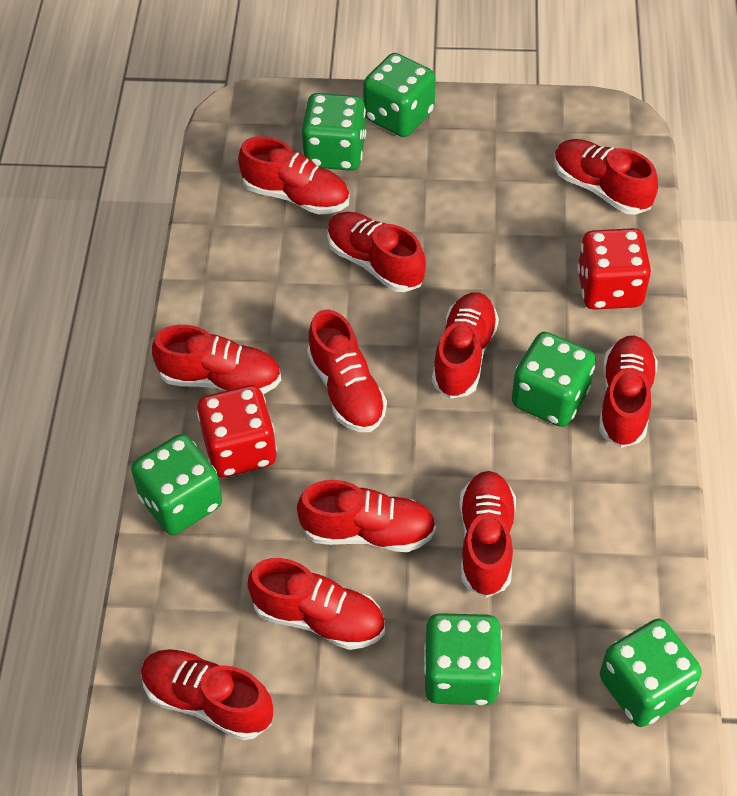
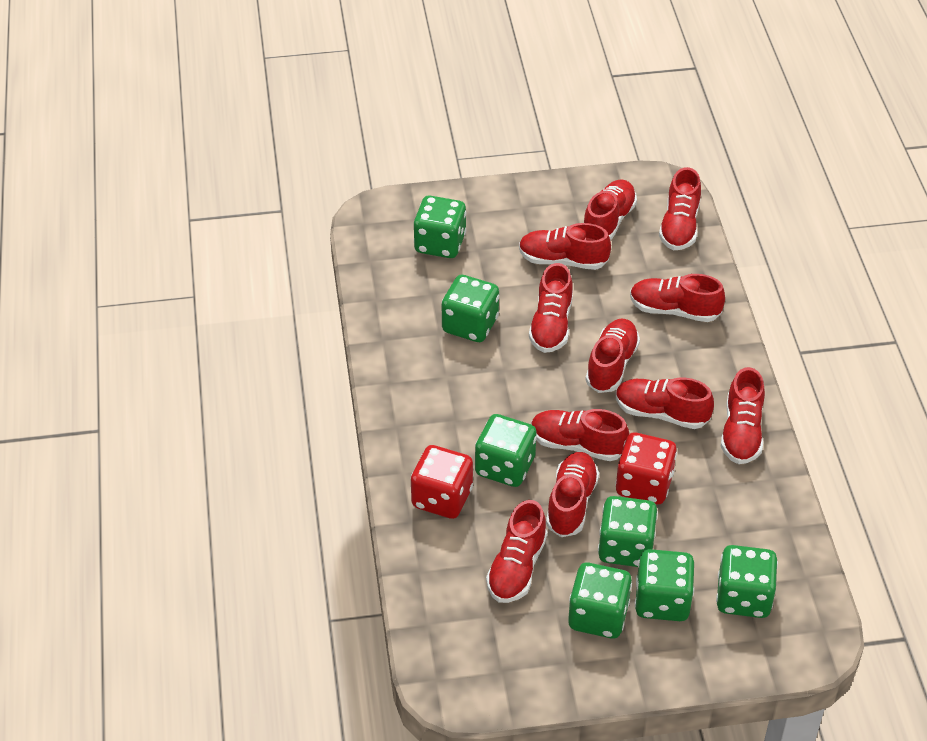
green dice: 6 -> 7

